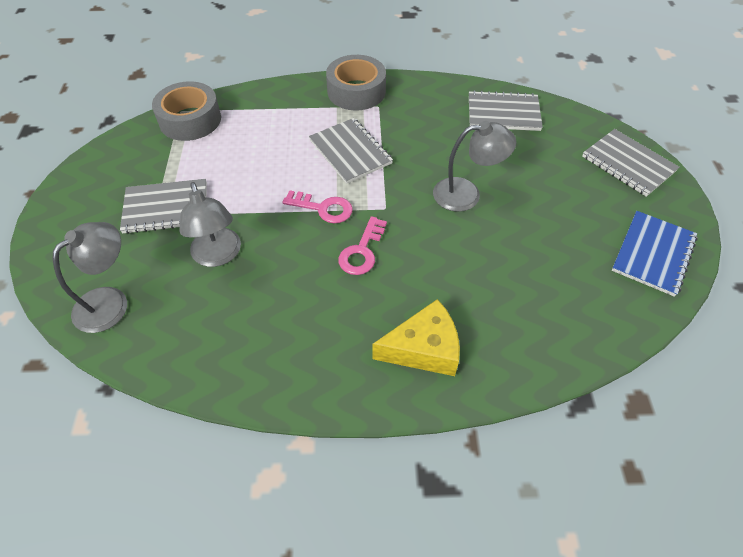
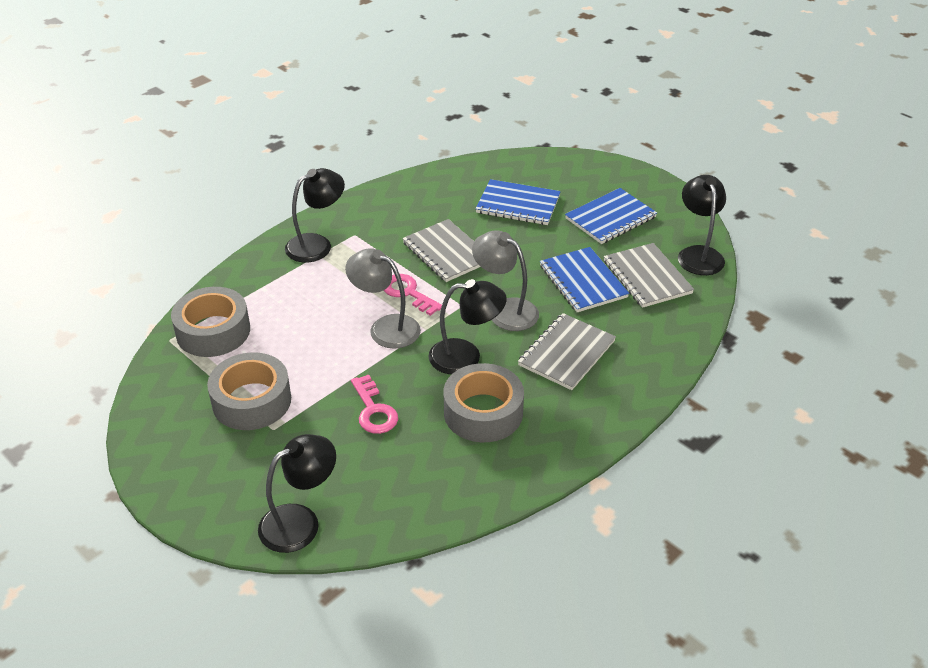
black lamp: 0 -> 4
blue notebook: 1 -> 3
grey lamp: 3 -> 2
grey notebook: 4 -> 3
grey tape: 2 -> 3
yellow cheese: 1 -> 0

